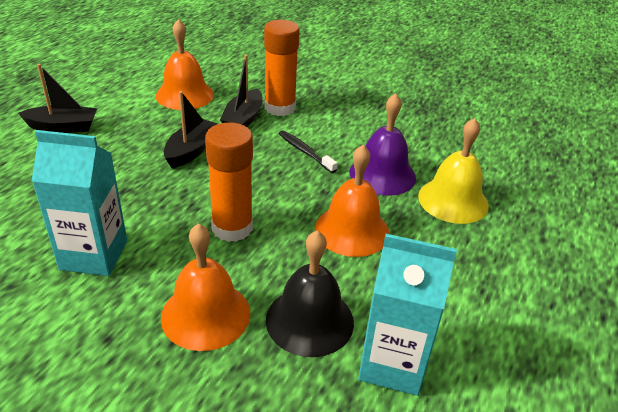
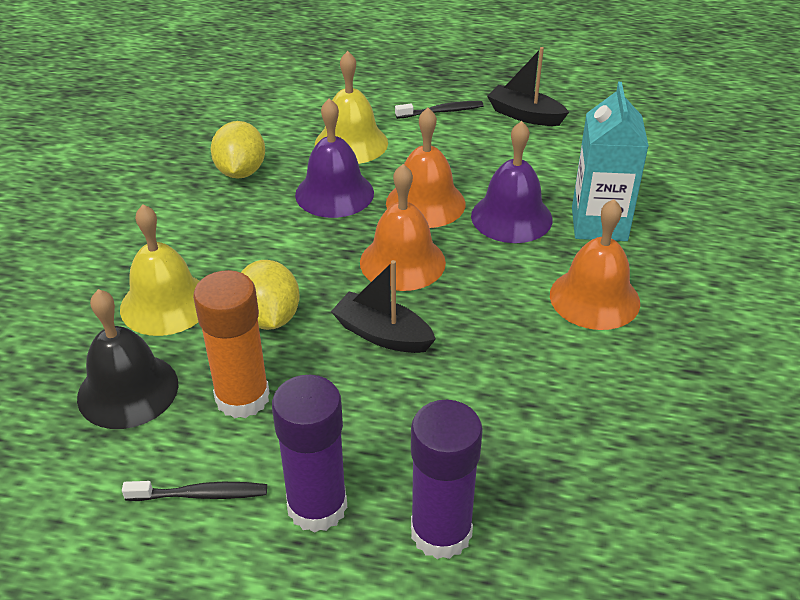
black boat: 3 -> 2
black toothbrush: 1 -> 2
orange glue stick: 2 -> 1
purple bell: 1 -> 2
purple glue stick: 0 -> 2
turquoise carton: 2 -> 1
yellow bell: 1 -> 2
yellow lemon: 0 -> 2

